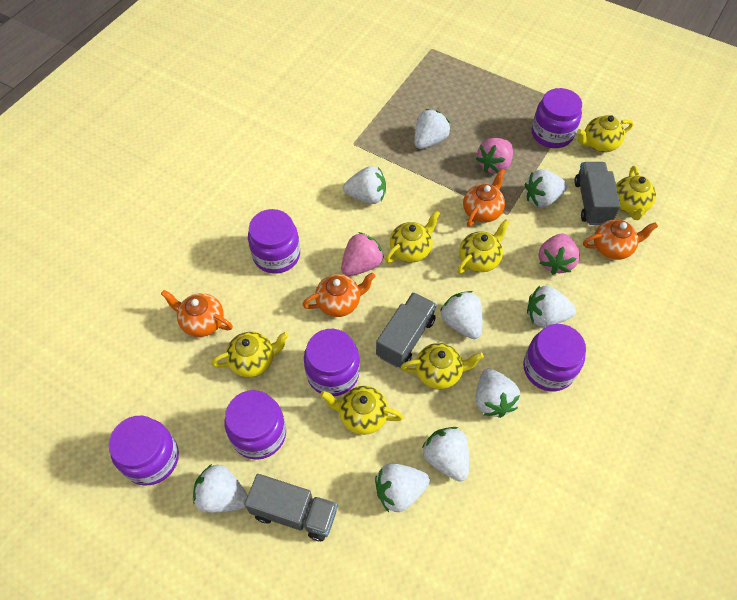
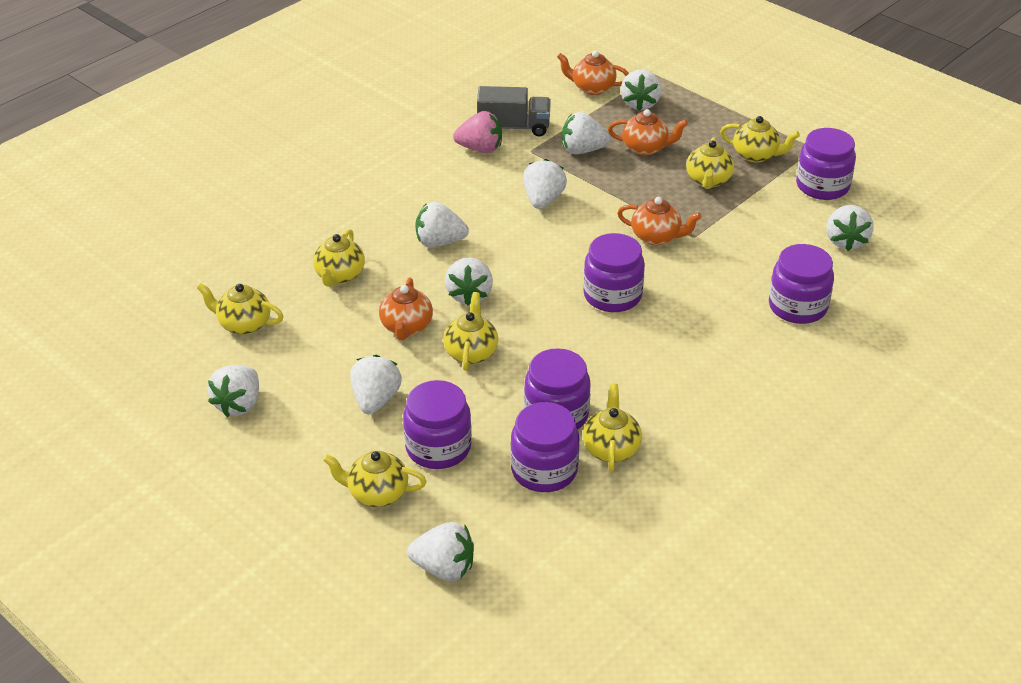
grey truck: 3 -> 1
pink strawberry: 3 -> 1

